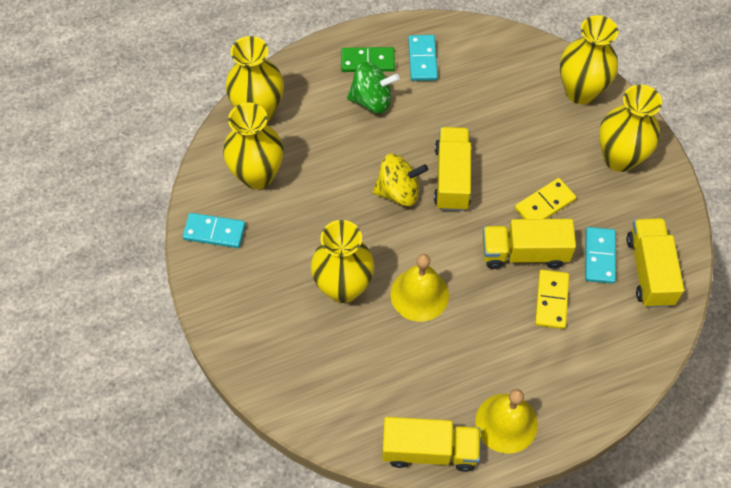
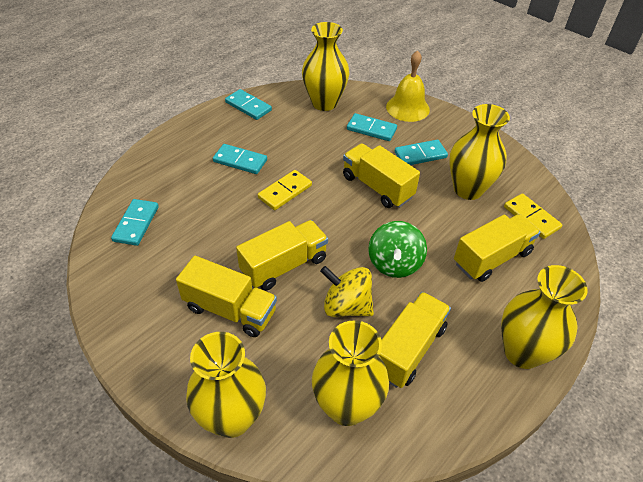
green domino: 1 -> 0
turquoise domino: 3 -> 5
yellow bell: 2 -> 1
yellow truck: 4 -> 5

